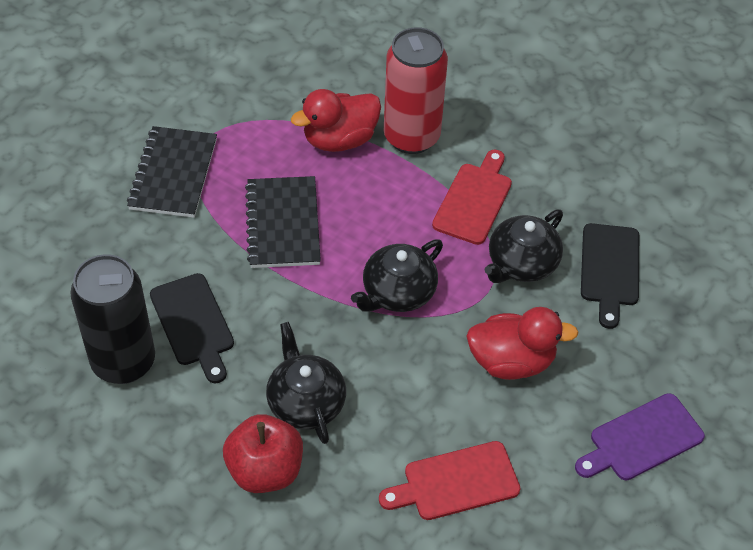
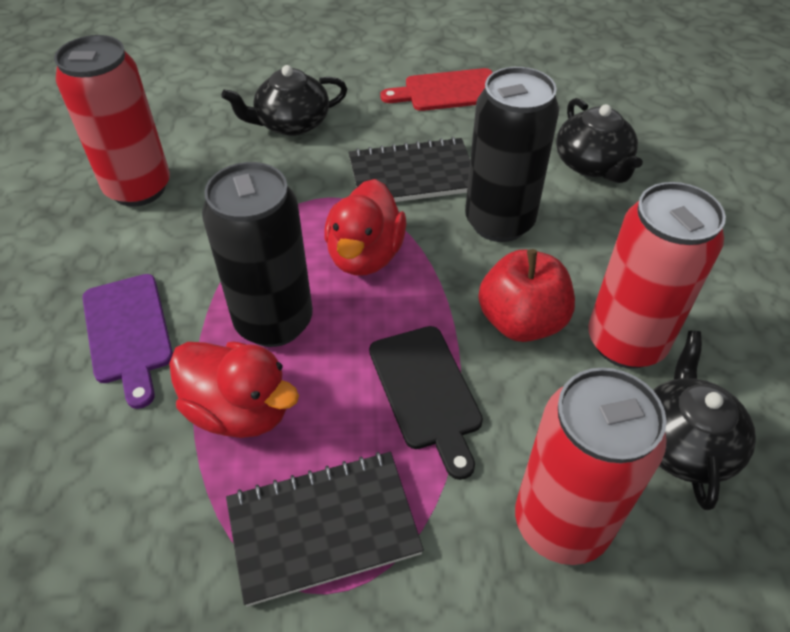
black can: 1 -> 2
black cutting board: 2 -> 1
red can: 1 -> 3
red cutting board: 2 -> 1

